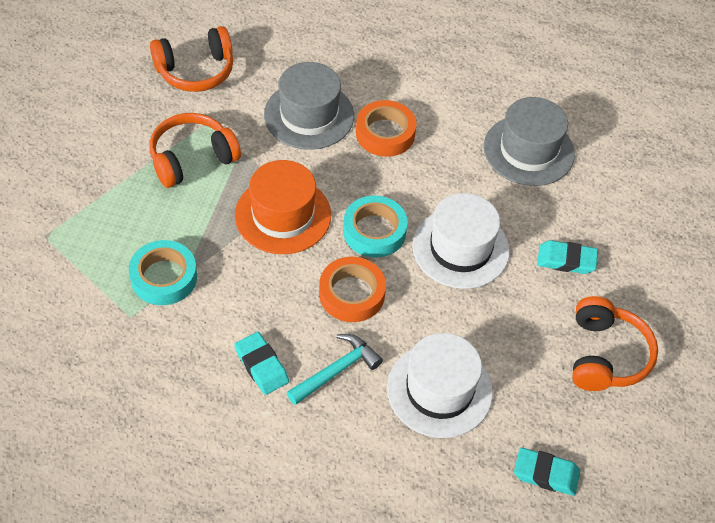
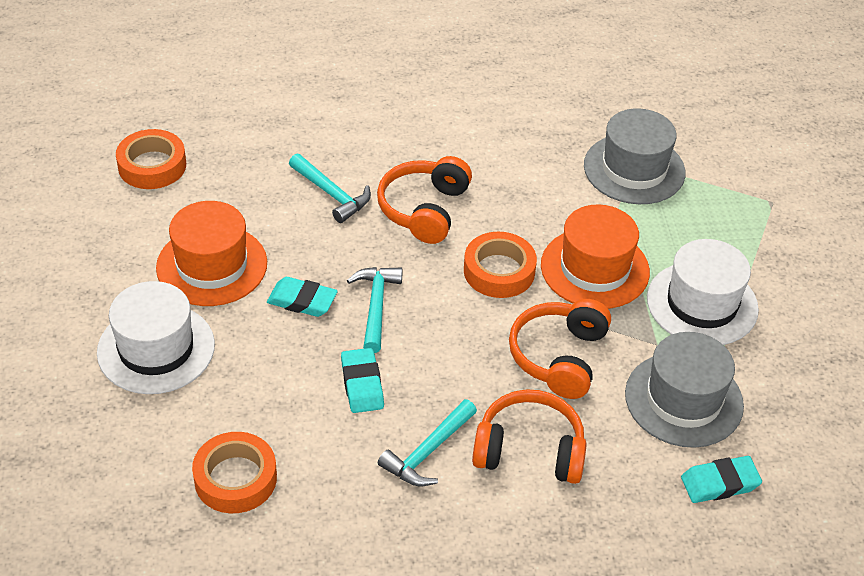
orange hat: 1 -> 2
orange tape: 2 -> 3
turquoise hammer: 1 -> 3
turquoise tape: 2 -> 0

